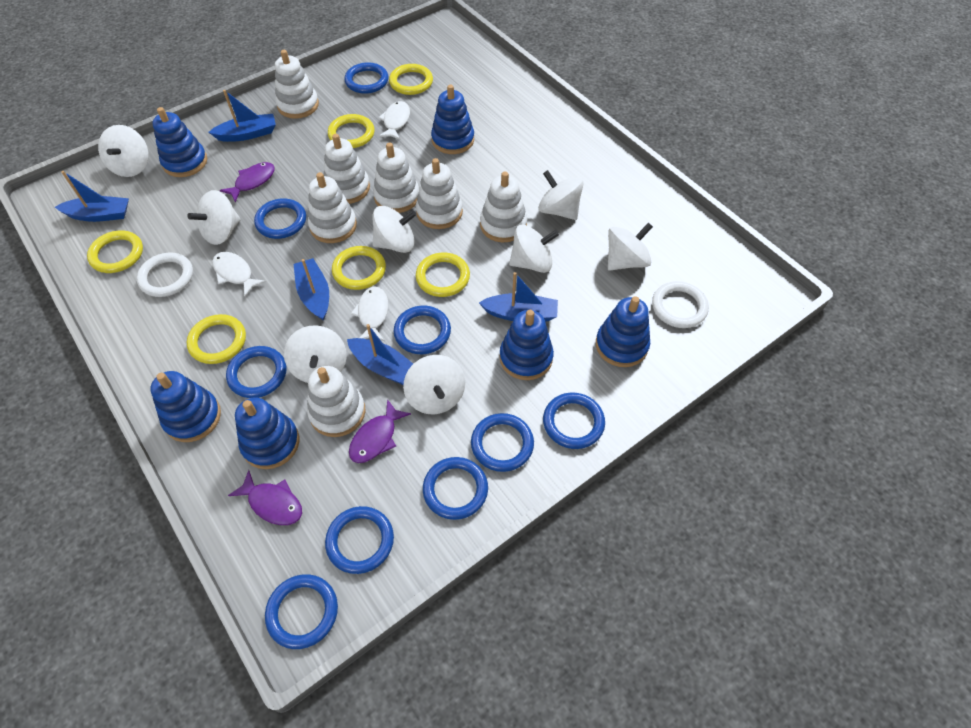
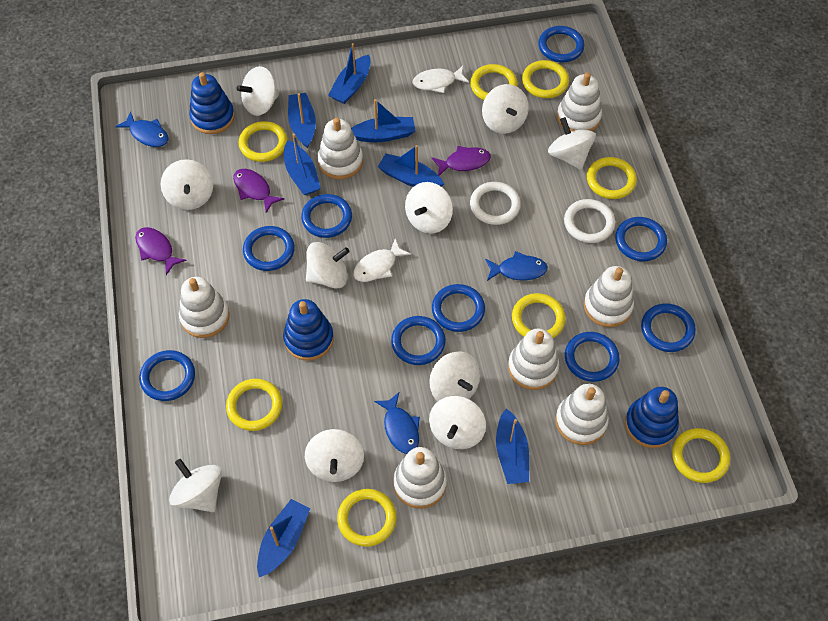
blue boat: 5 -> 7
blue fish: 0 -> 3
blue stacking toy: 6 -> 3
white fish: 3 -> 2
white spinning top: 8 -> 10
yellow ring: 6 -> 8

